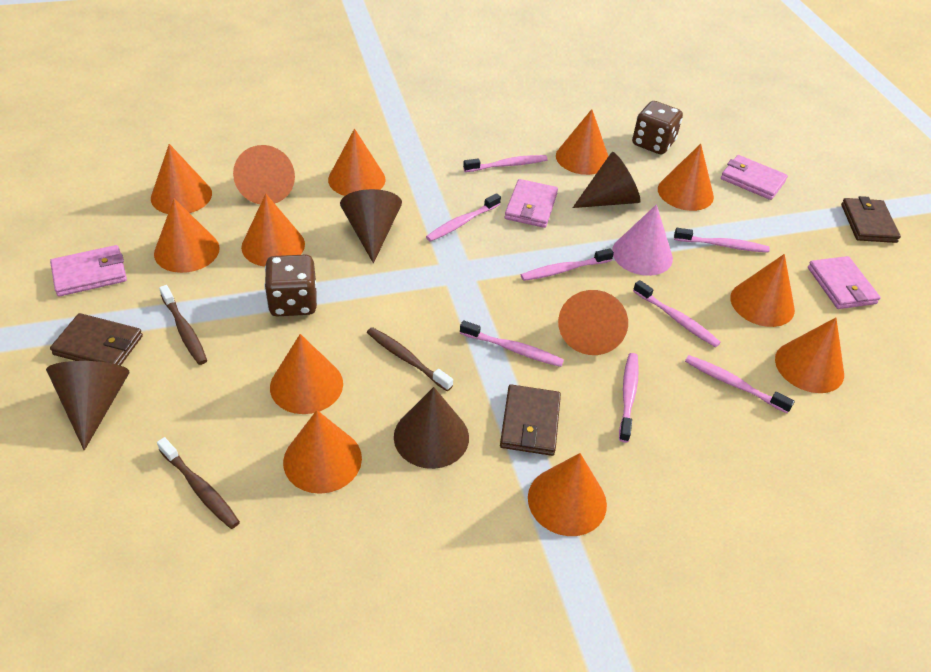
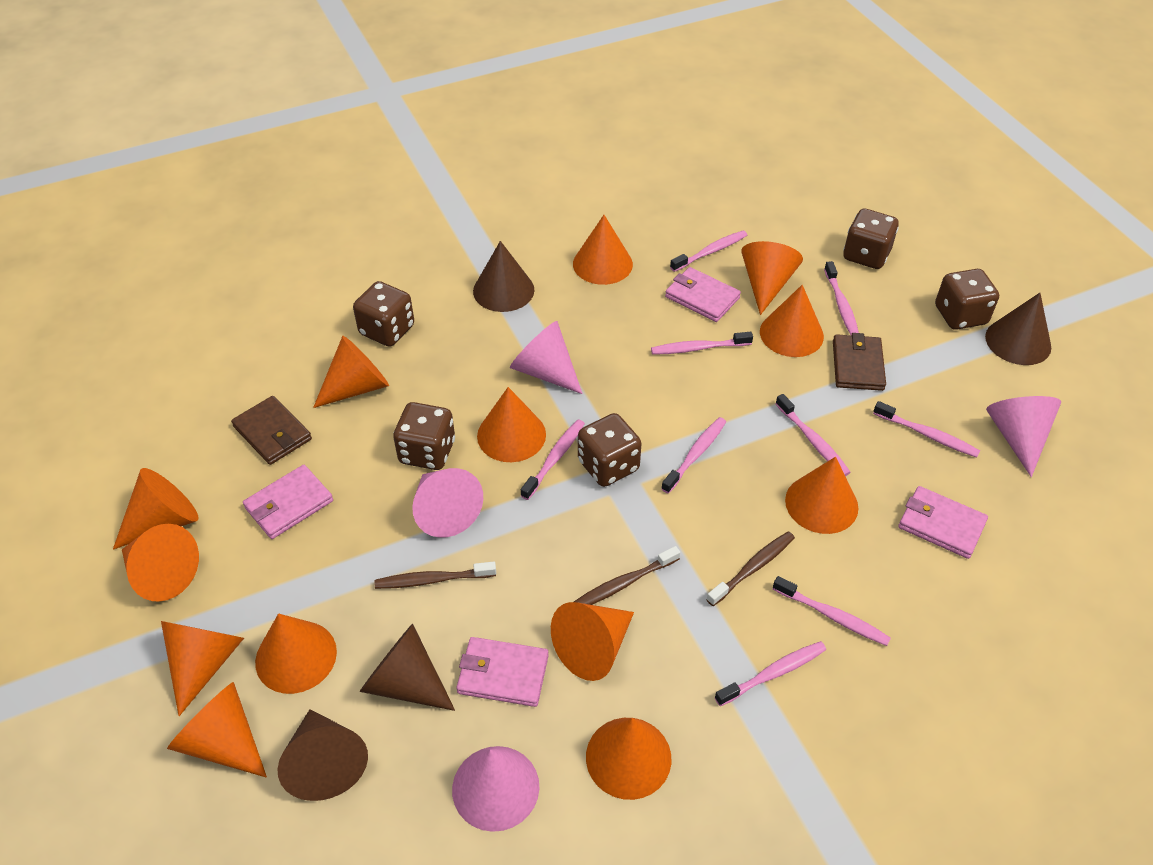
brown dice: 2 -> 5
brown wallet: 3 -> 2
pink cone: 1 -> 4
pink toothbrush: 8 -> 9

